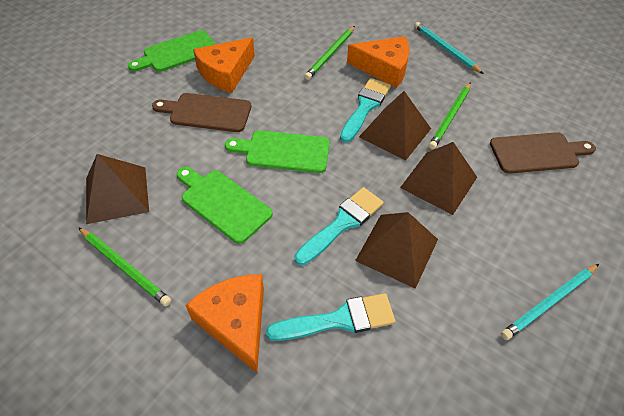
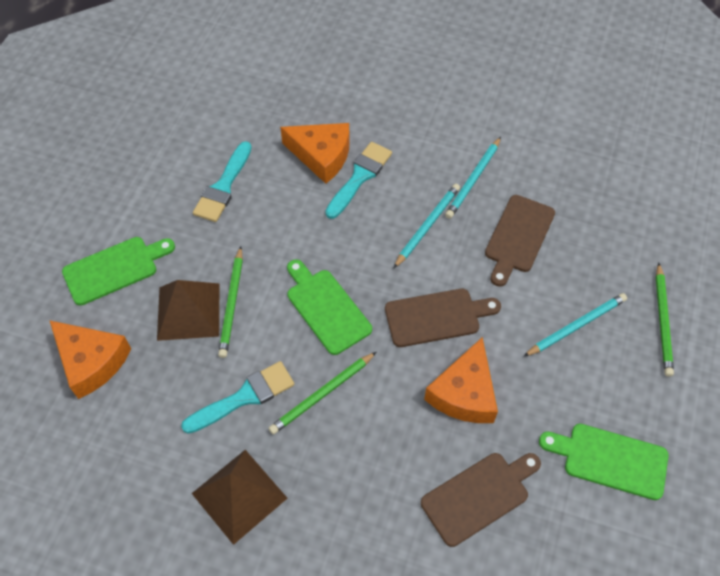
brown cutting board: 2 -> 3
brown pyramid: 4 -> 2
turquoise pencil: 2 -> 3

